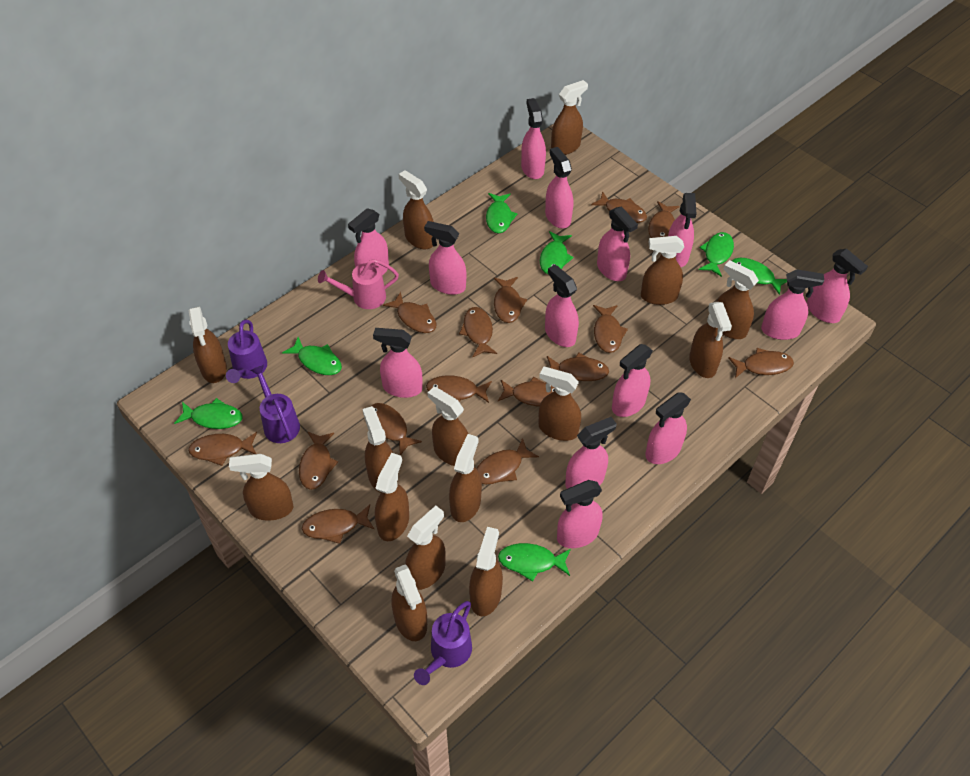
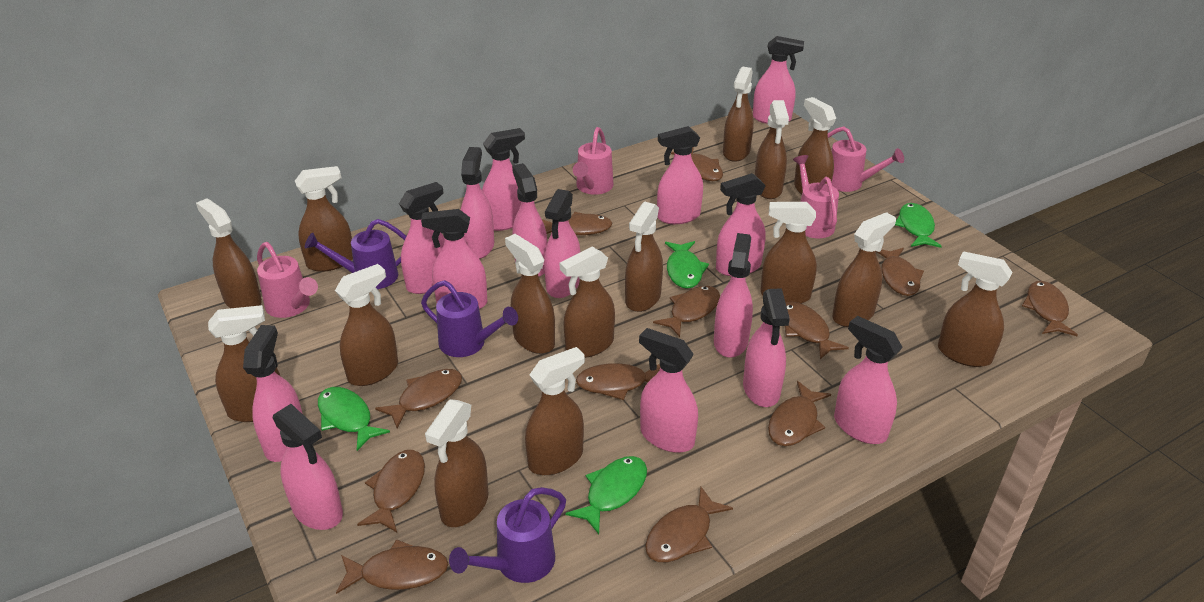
brown fish: 15 -> 12
green fish: 7 -> 4
pink spray bottle: 14 -> 15
pink watering can: 1 -> 4

